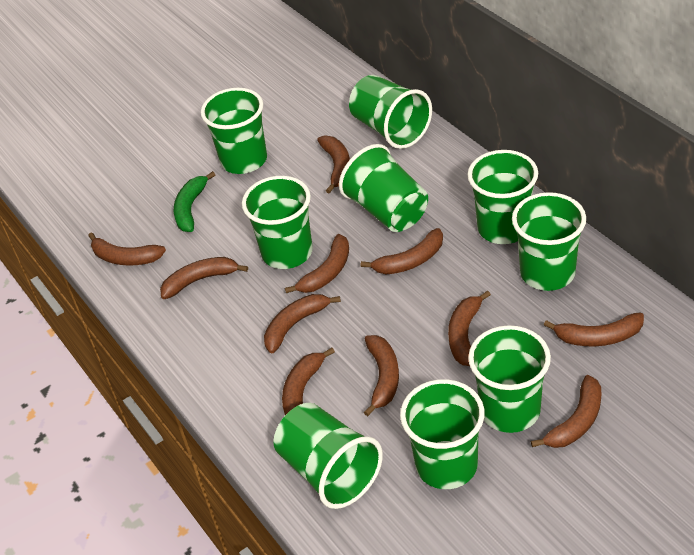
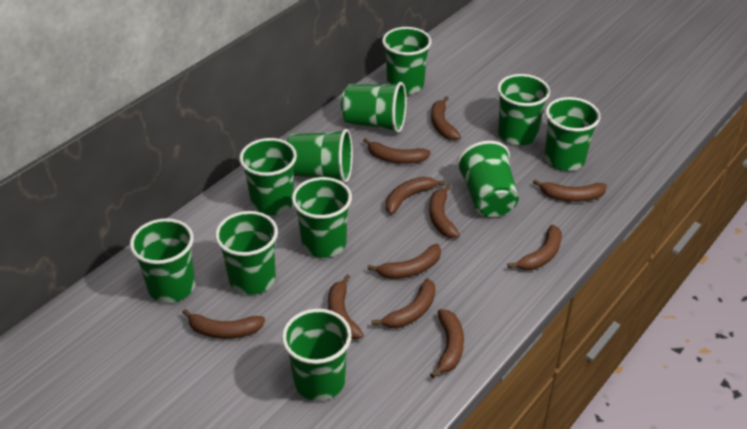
green banana: 1 -> 0
green cup: 9 -> 11

